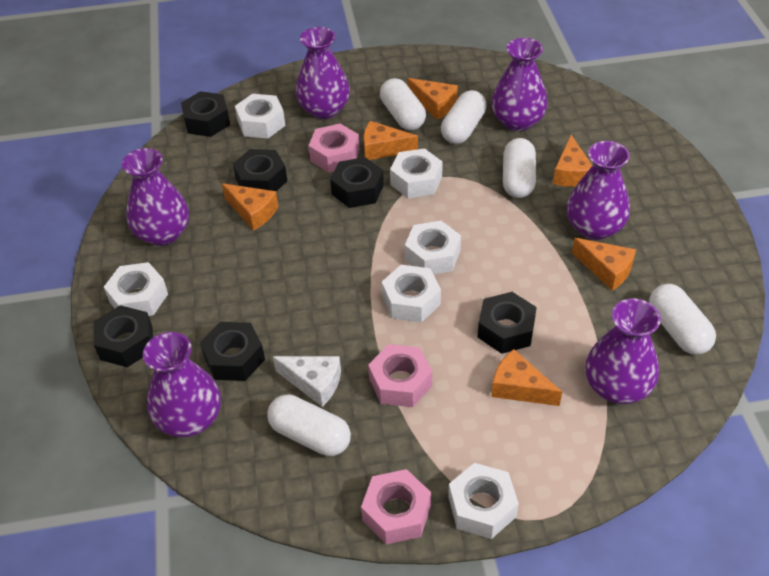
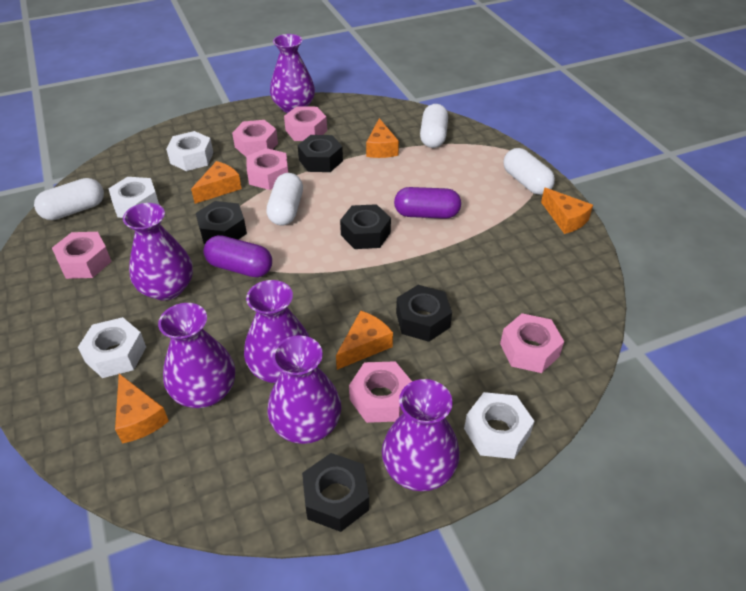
black nut: 6 -> 5
orange cheese: 6 -> 5
pink nut: 3 -> 6
purple capsule: 0 -> 2
white capsule: 5 -> 4
white cheese: 1 -> 0
white nut: 6 -> 4

